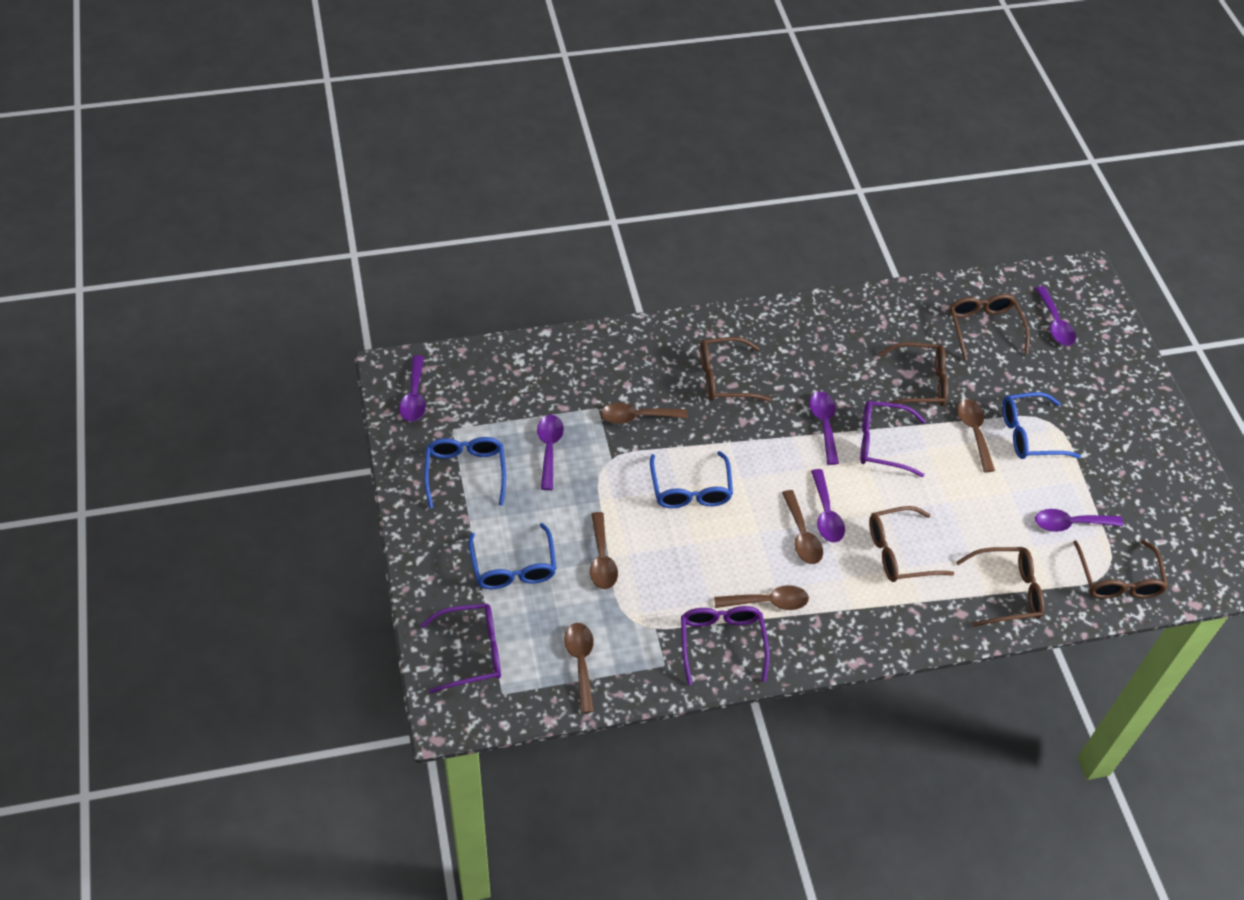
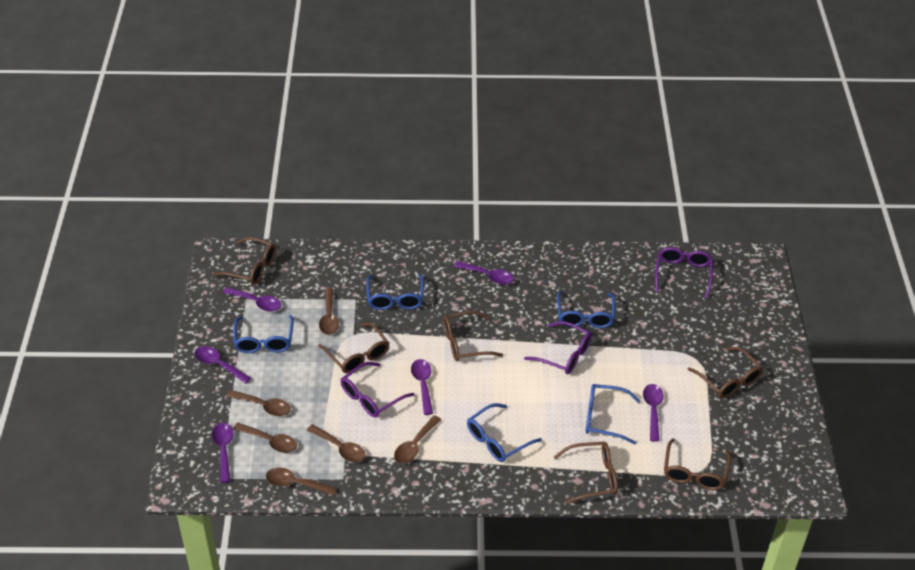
blue glasses: 4 -> 5

